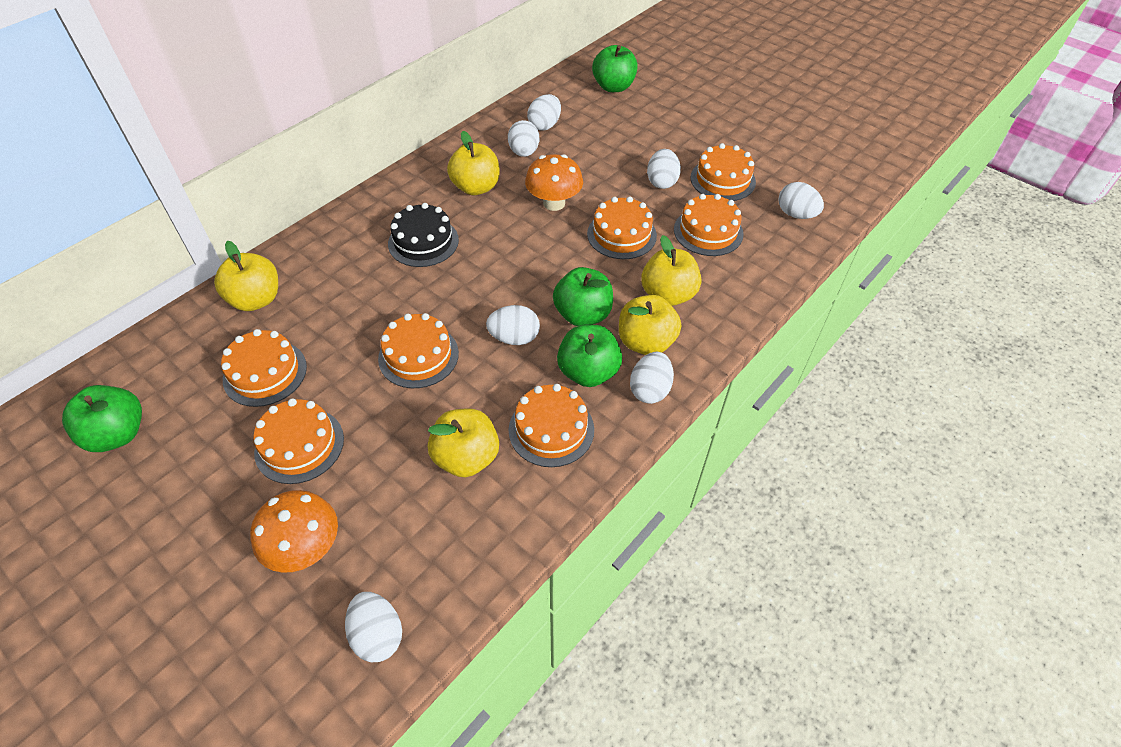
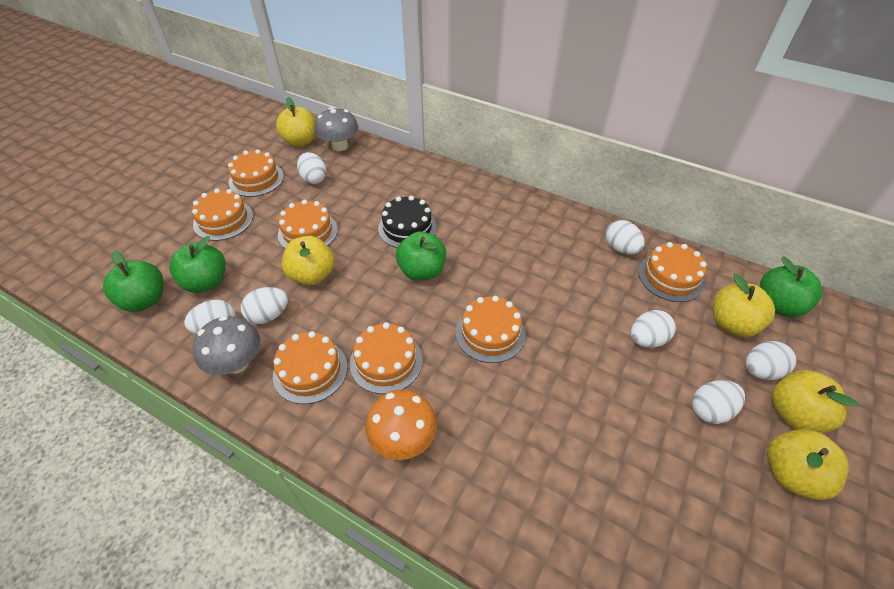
grey mushroom: 0 -> 2
orange mushroom: 2 -> 1

